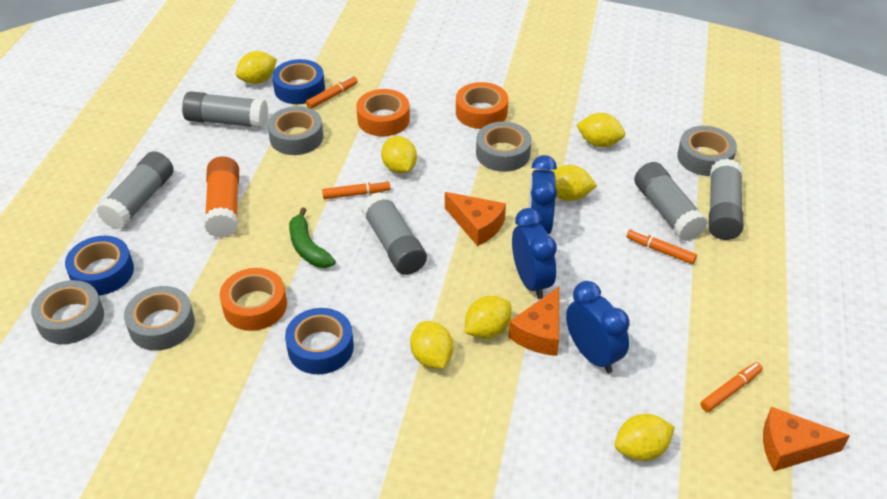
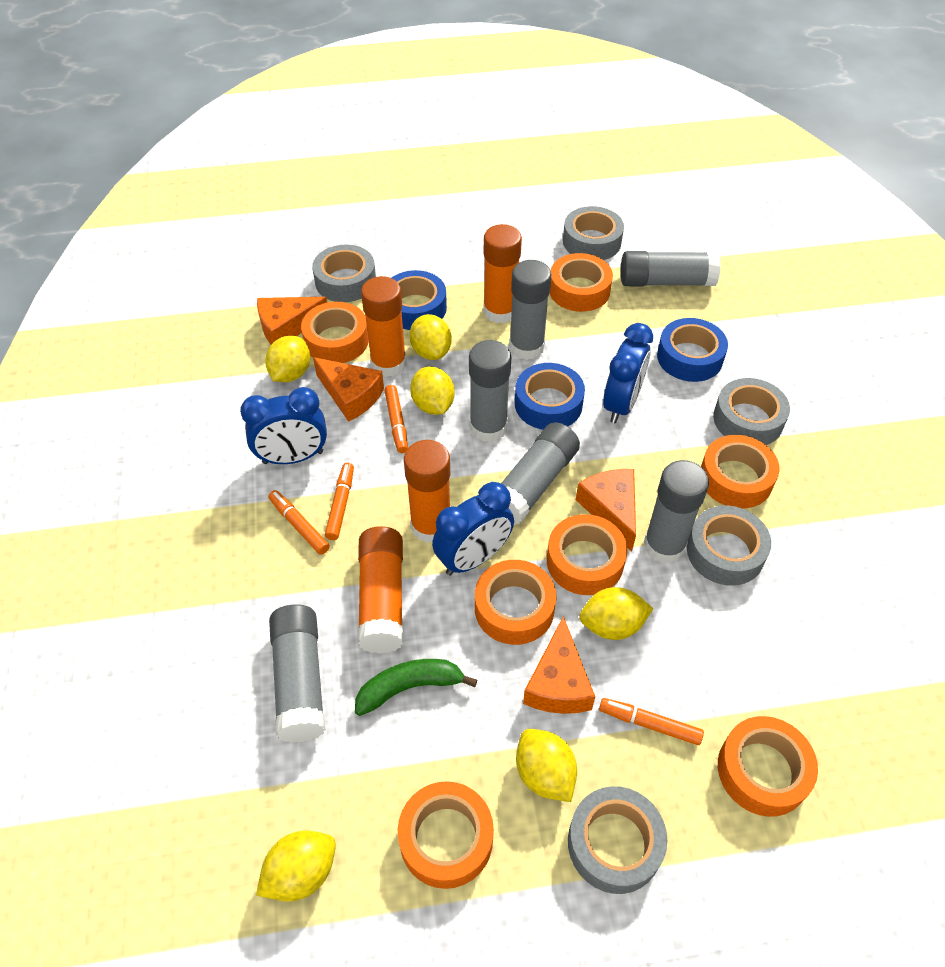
grey glue stick: 5 -> 6
orange cheese: 3 -> 4
orange glue stick: 1 -> 4
orange tape: 3 -> 7
yellow lemon: 7 -> 6

